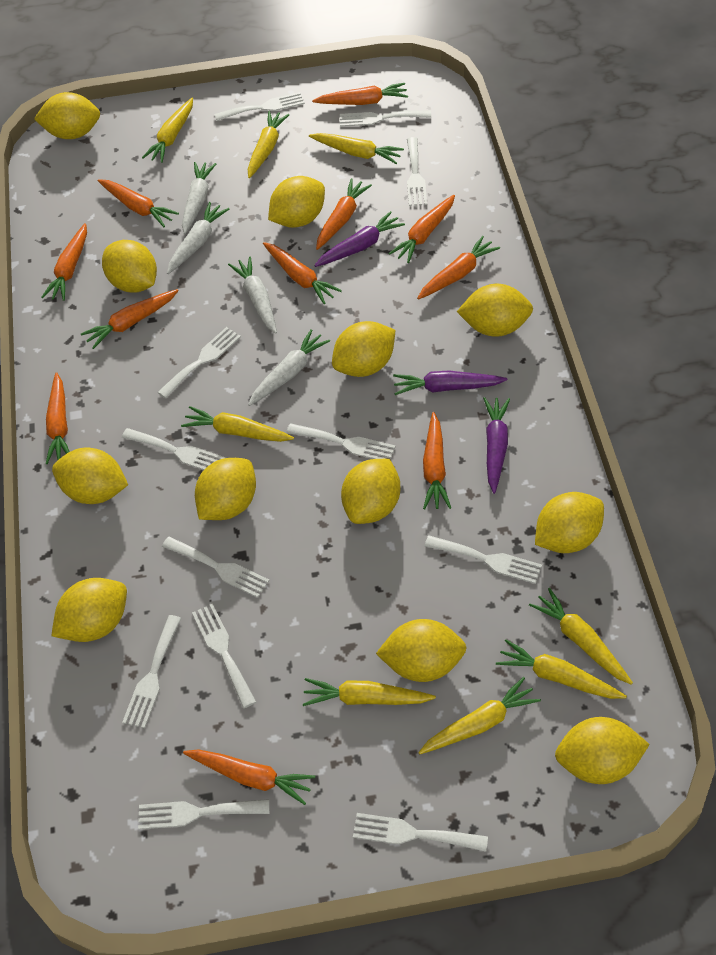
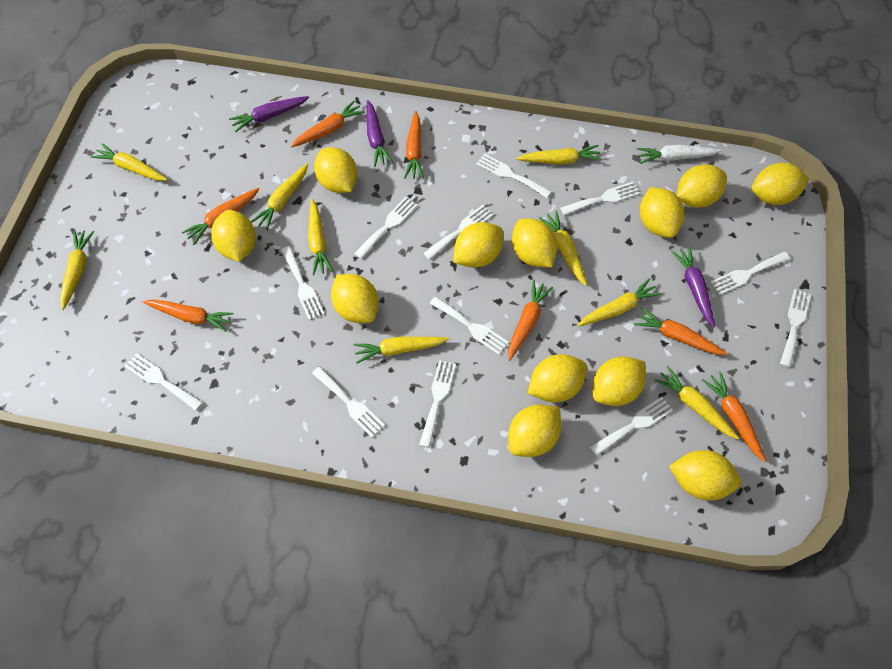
orange carrot: 11 -> 7
white carrot: 4 -> 1
yellow carrot: 8 -> 9

